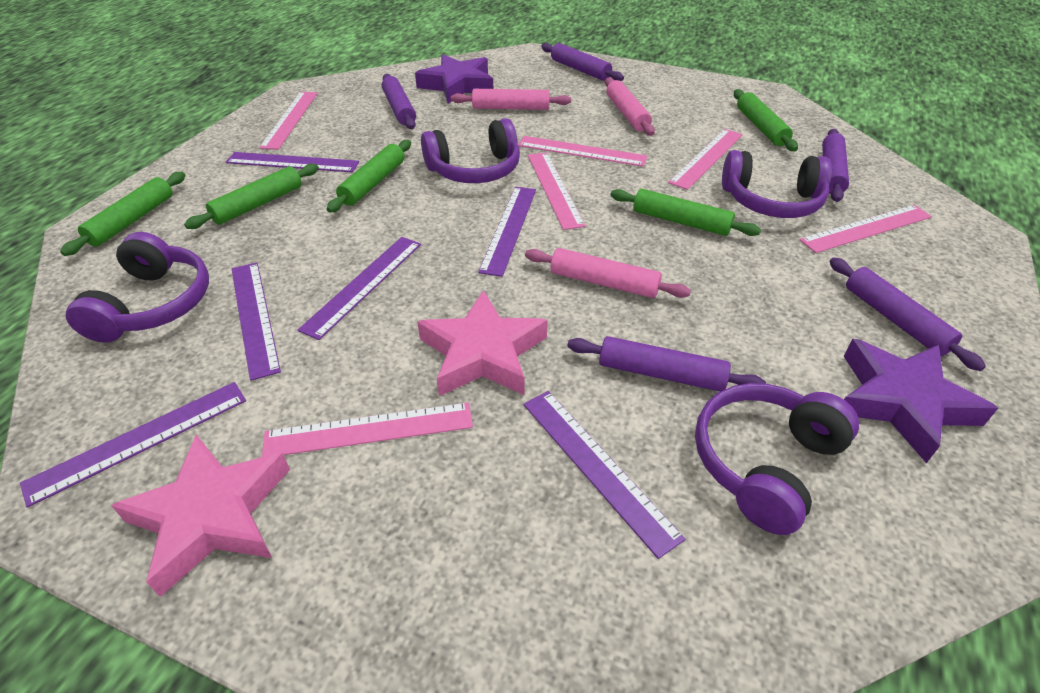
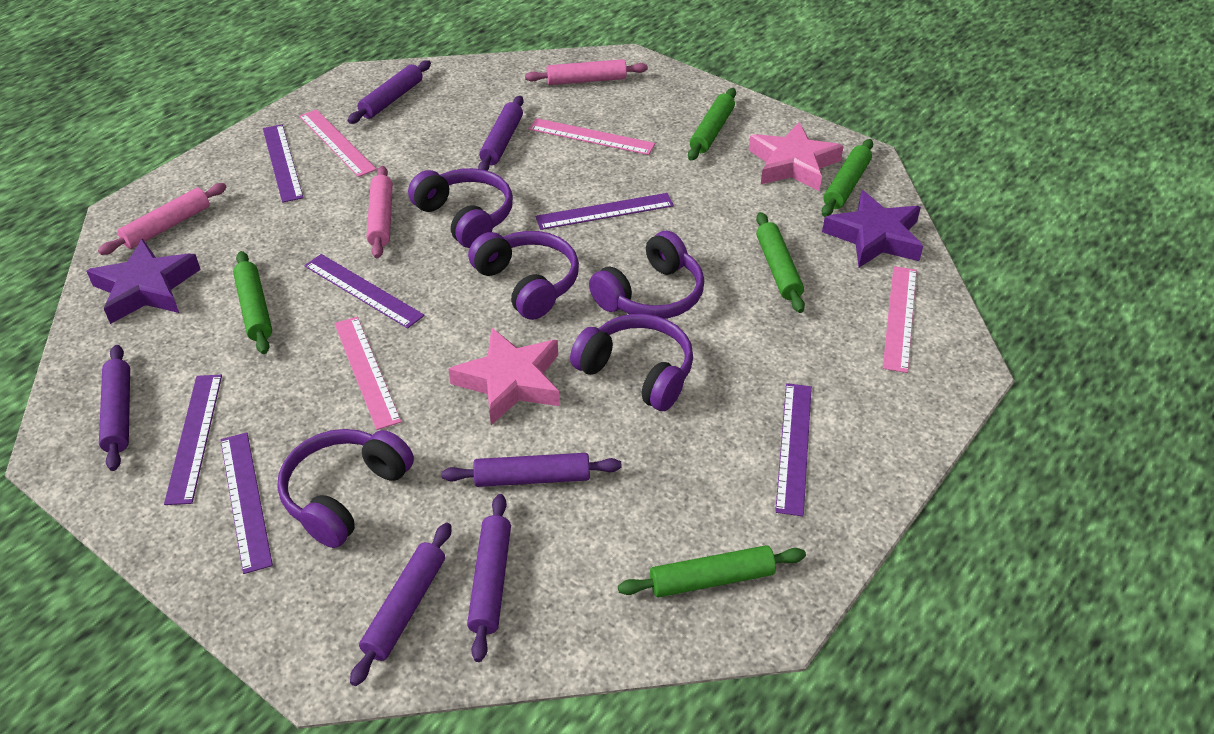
pink ruler: 6 -> 4
purple headphones: 4 -> 5
purple rolling pin: 5 -> 6

